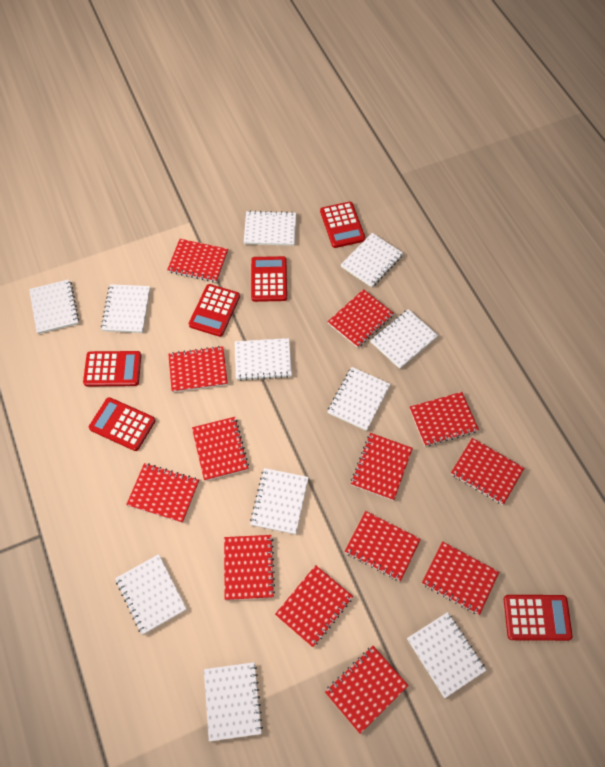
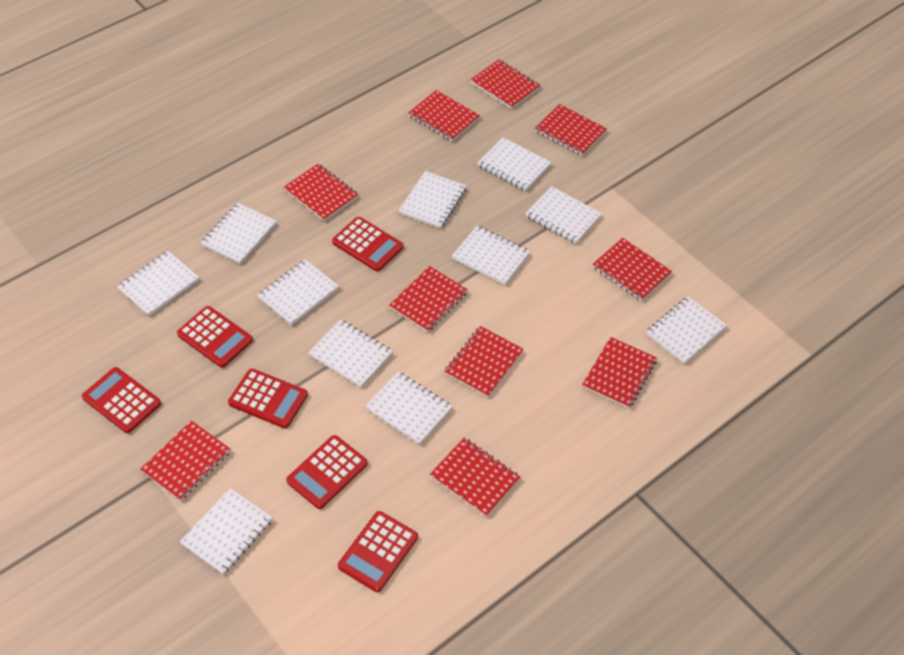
red notebook: 13 -> 10

